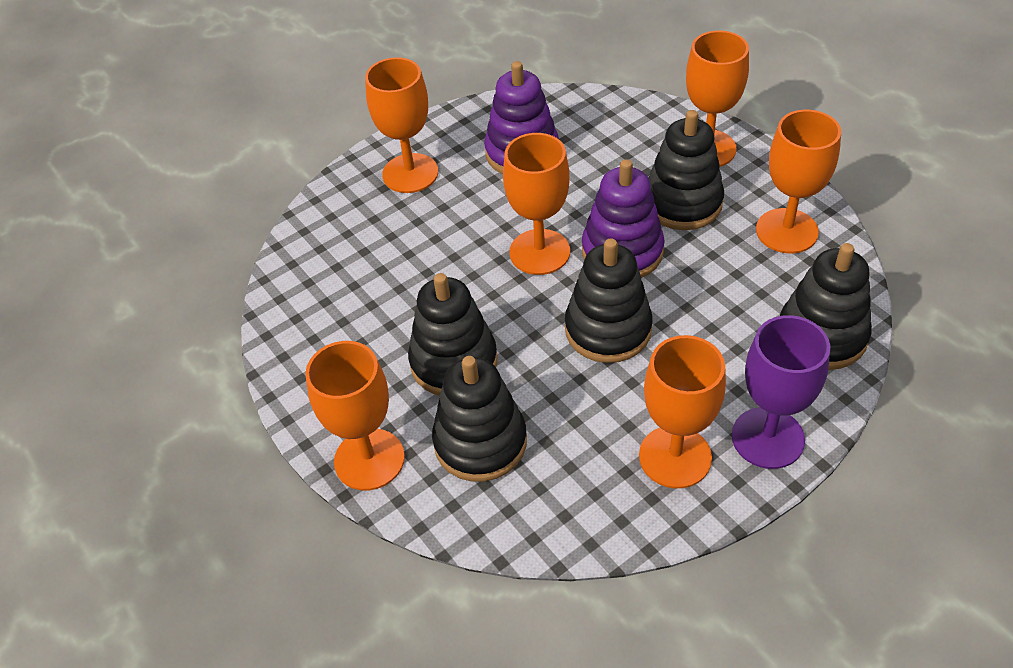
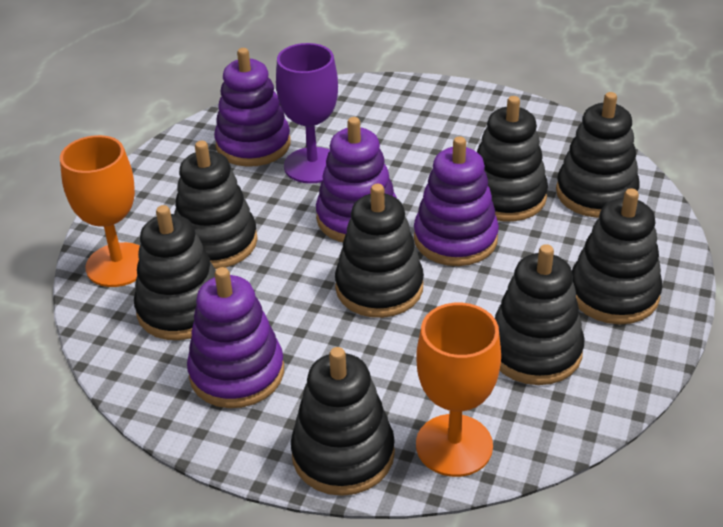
black stacking toy: 5 -> 8
orange goblet: 6 -> 2
purple stacking toy: 2 -> 4

